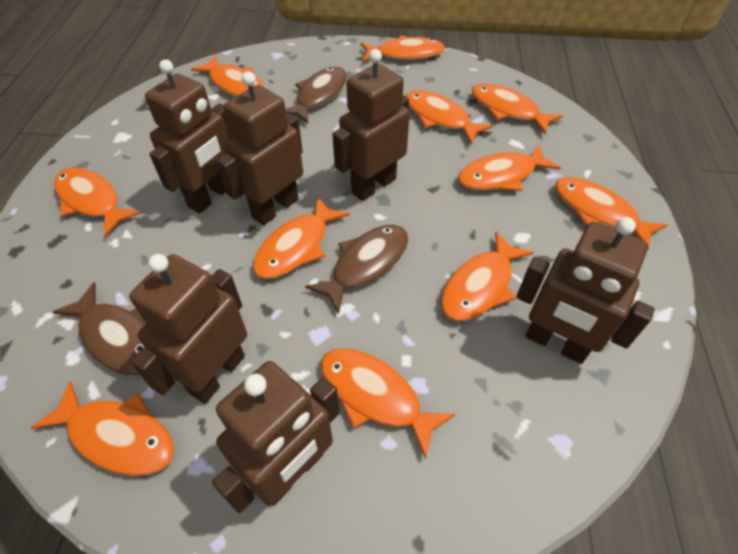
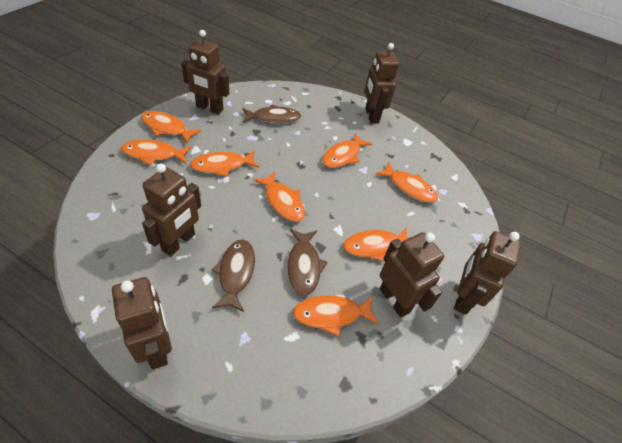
orange fish: 11 -> 8

